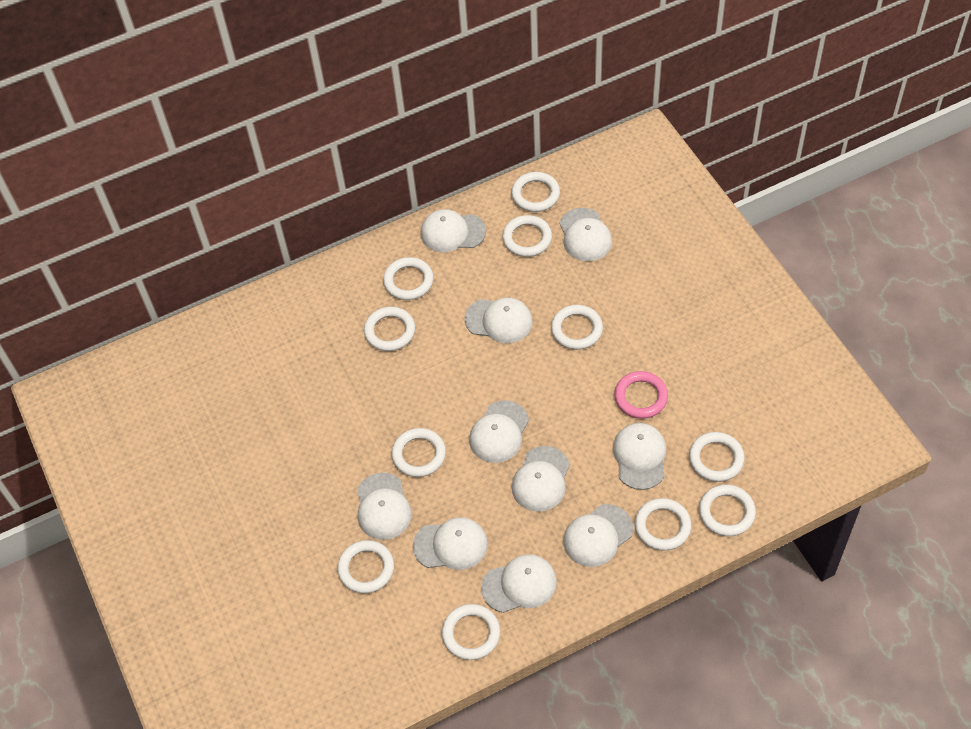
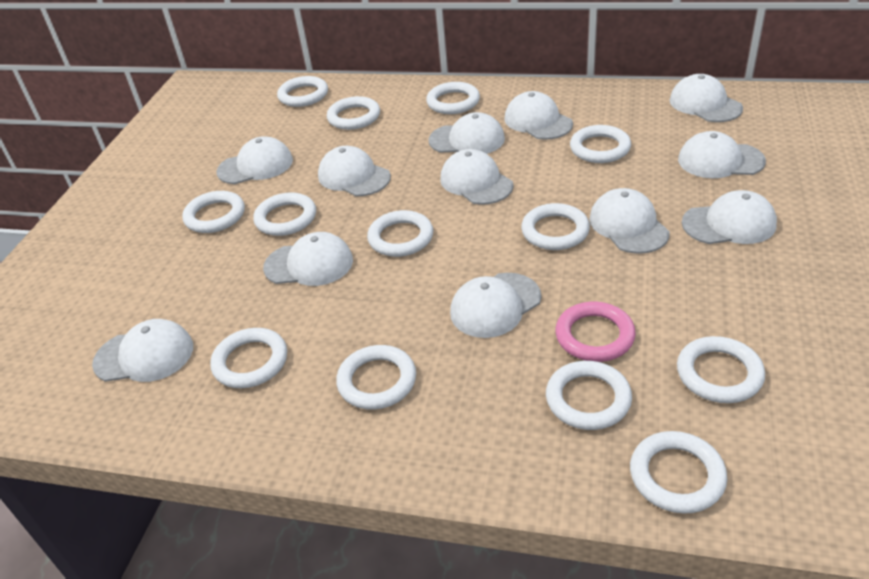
white cap: 10 -> 12
white ring: 11 -> 13

